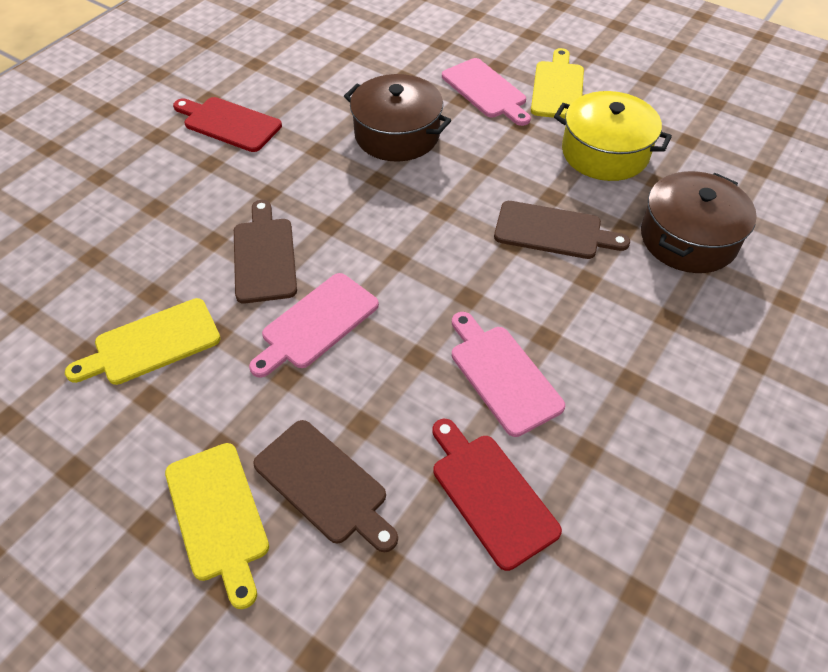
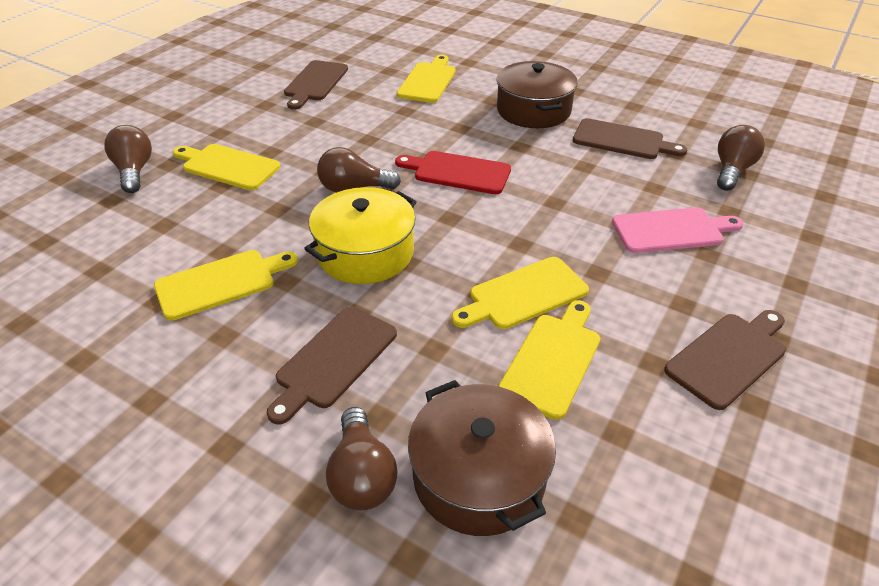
brown cutting board: 3 -> 4
brown light bulb: 0 -> 4
pink cutting board: 3 -> 1
red cutting board: 2 -> 1
yellow cutting board: 3 -> 5

